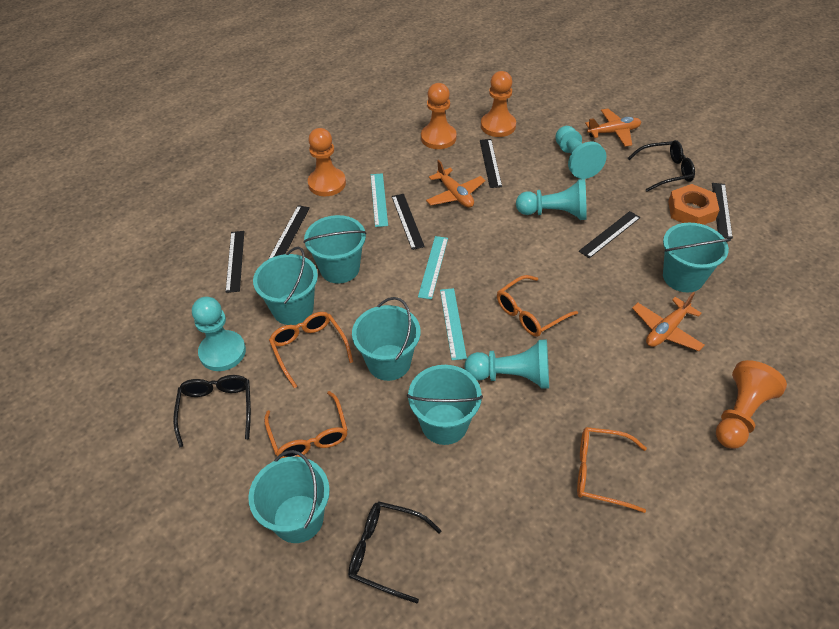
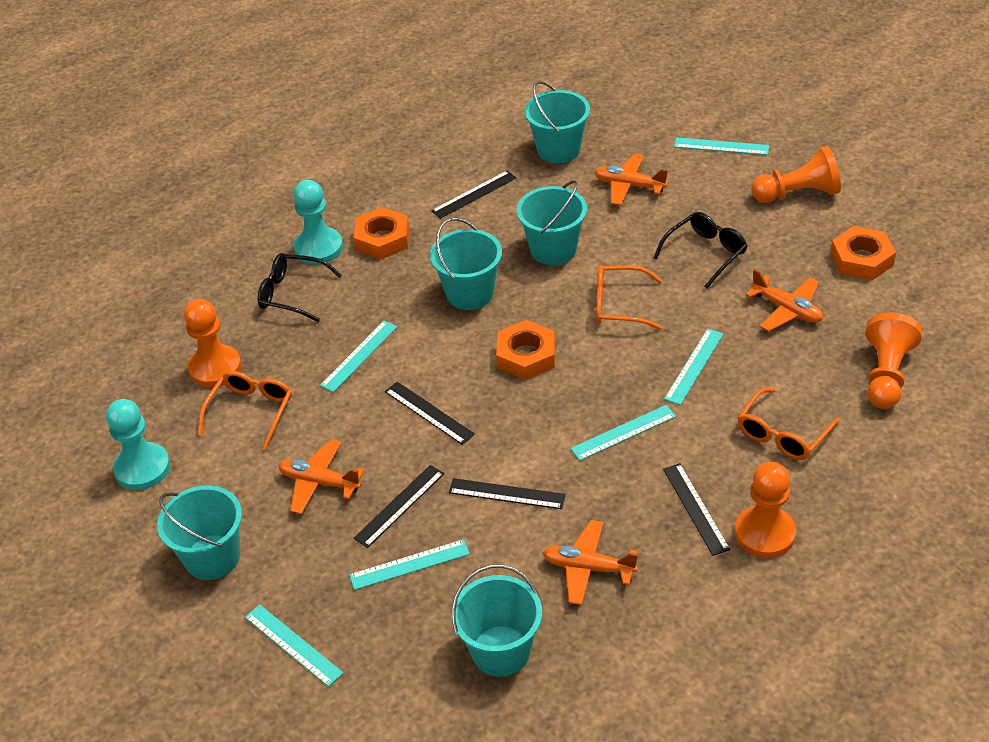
black glasses: 3 -> 2
black ruler: 6 -> 5
orange glasses: 4 -> 3
orange nut: 1 -> 3
orange plane: 3 -> 4
turquoise bucket: 6 -> 5
turquoise pawn: 4 -> 2
turquoise ruler: 3 -> 6

